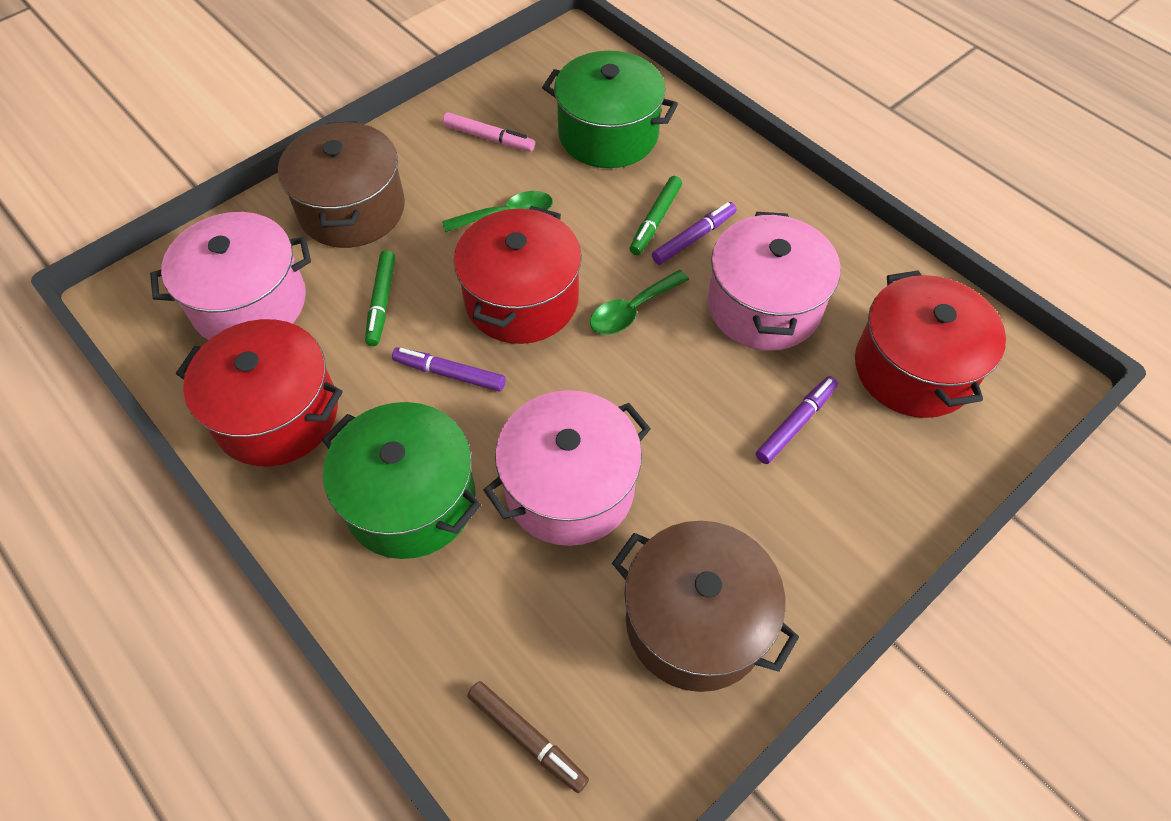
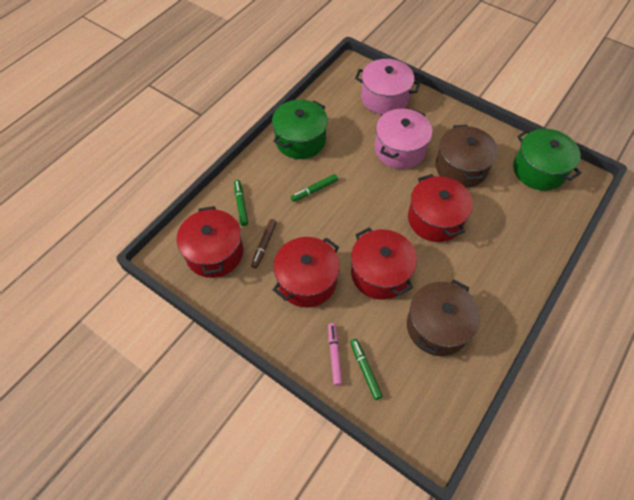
green marker: 2 -> 3
green spoon: 2 -> 0
pink pot: 3 -> 2
purple marker: 3 -> 0
red pot: 3 -> 4

